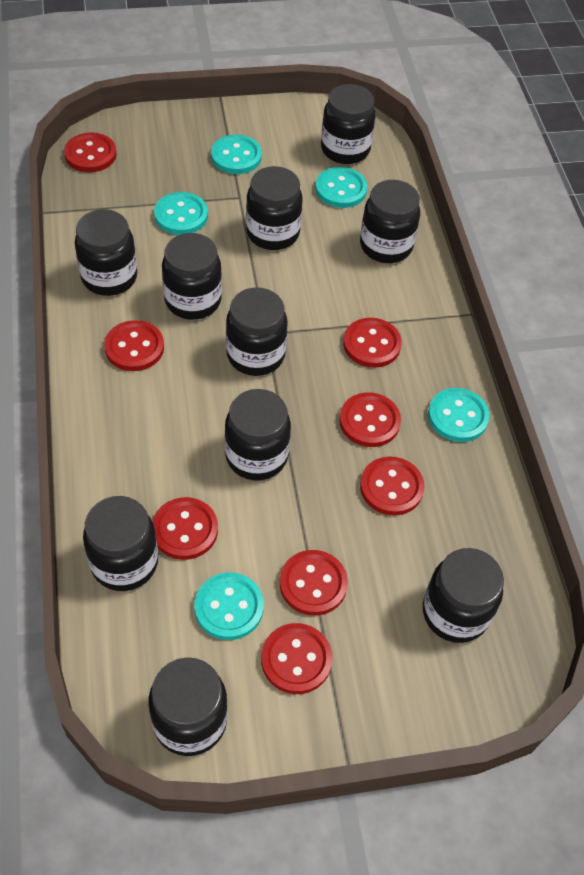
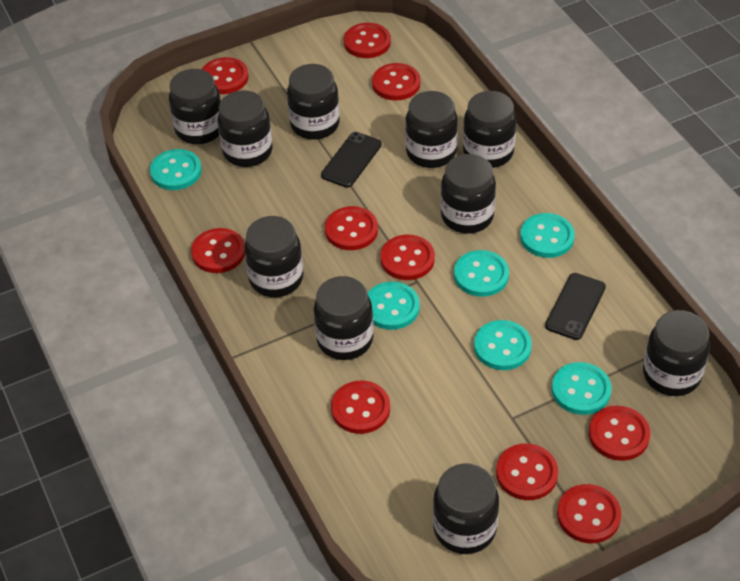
black phone: 0 -> 2
red button: 8 -> 10
turquoise button: 5 -> 6

